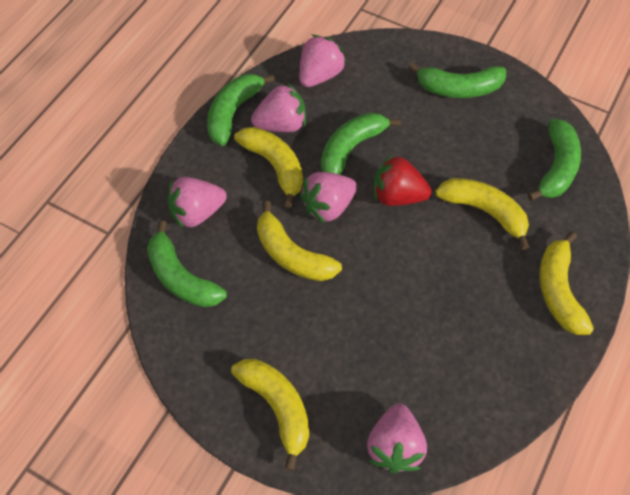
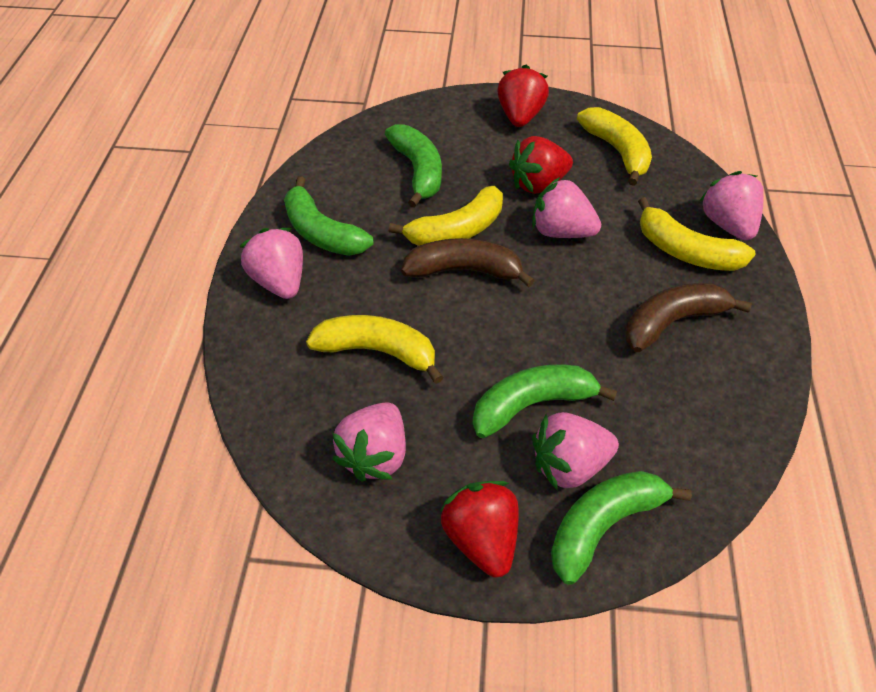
brown banana: 0 -> 2
green banana: 5 -> 4
red strawberry: 1 -> 3
yellow banana: 5 -> 4

